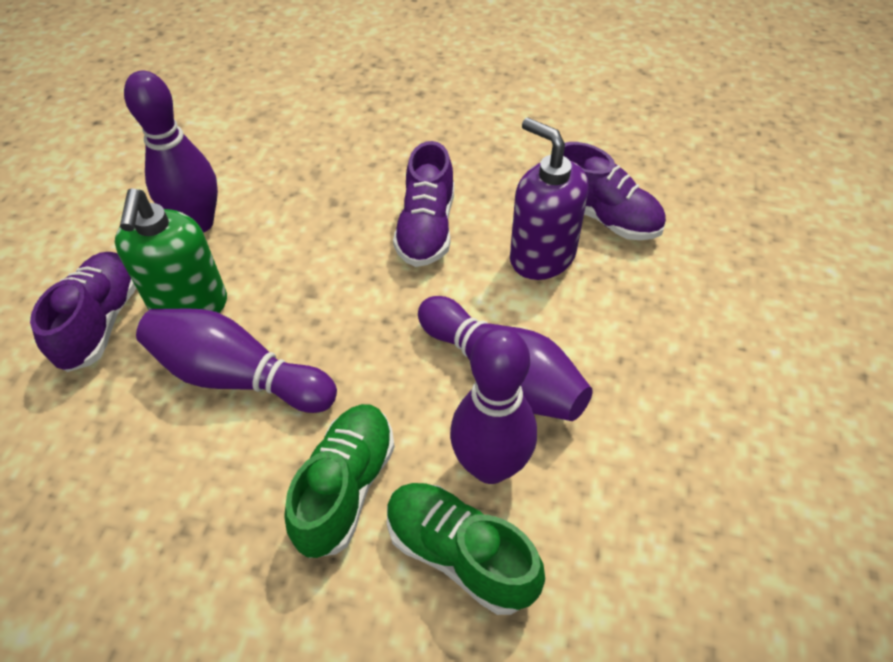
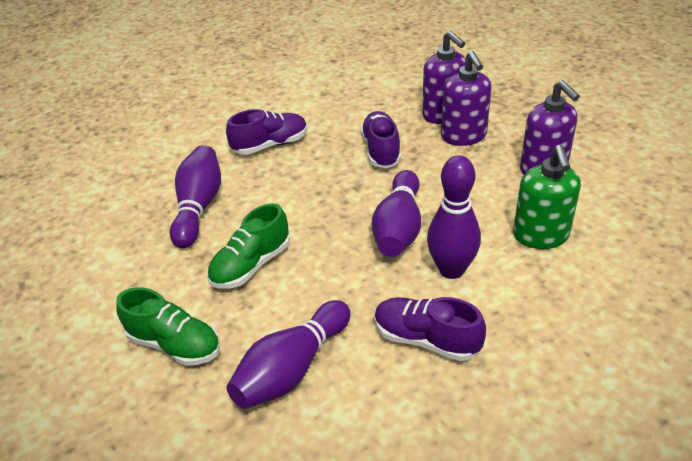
purple soap dispenser: 1 -> 3

